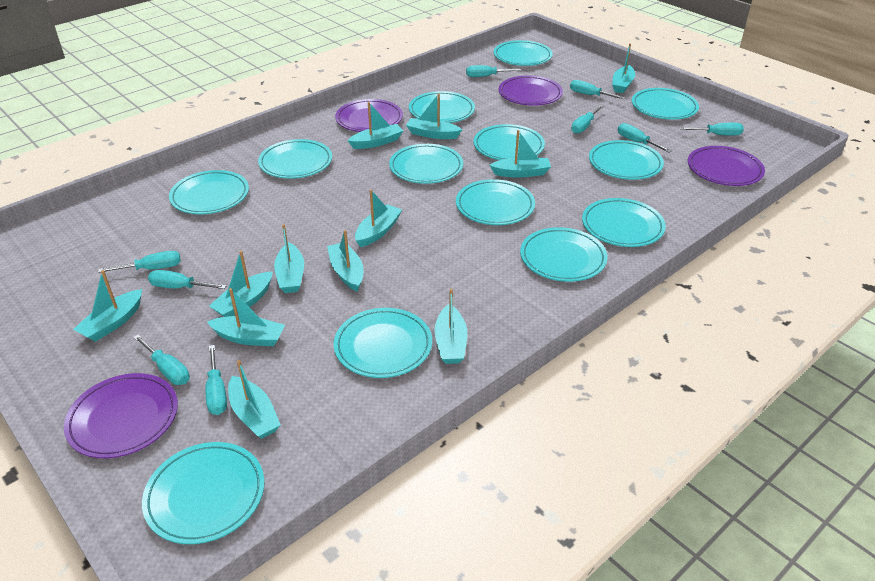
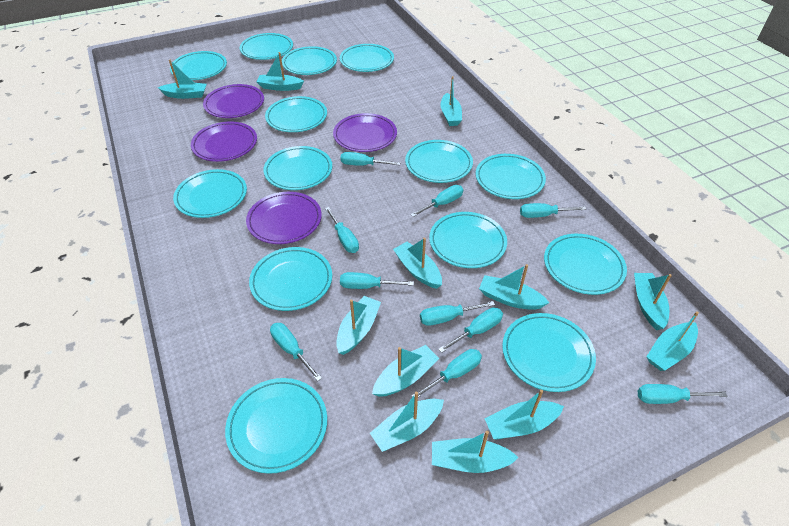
turquoise plate: 13 -> 14
turquoise screwdriver: 9 -> 10

